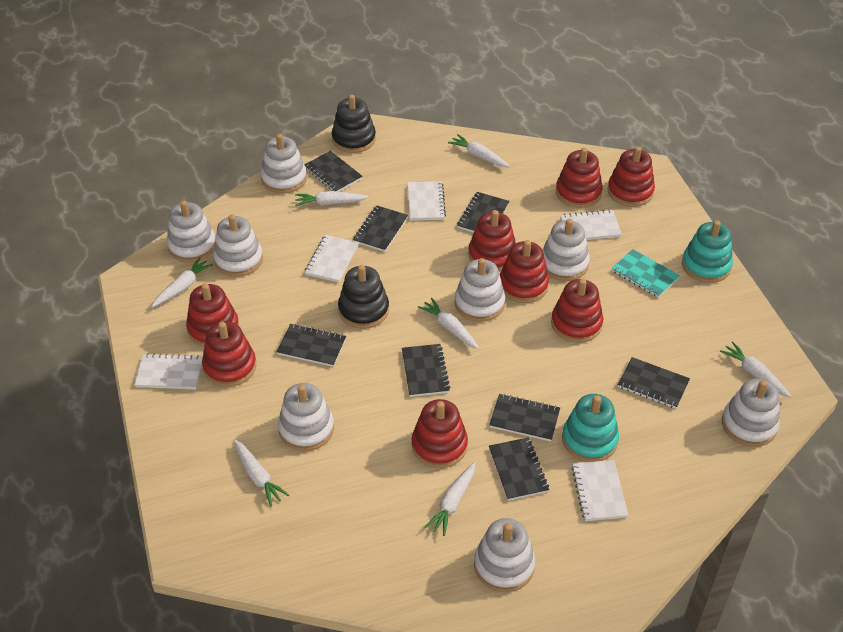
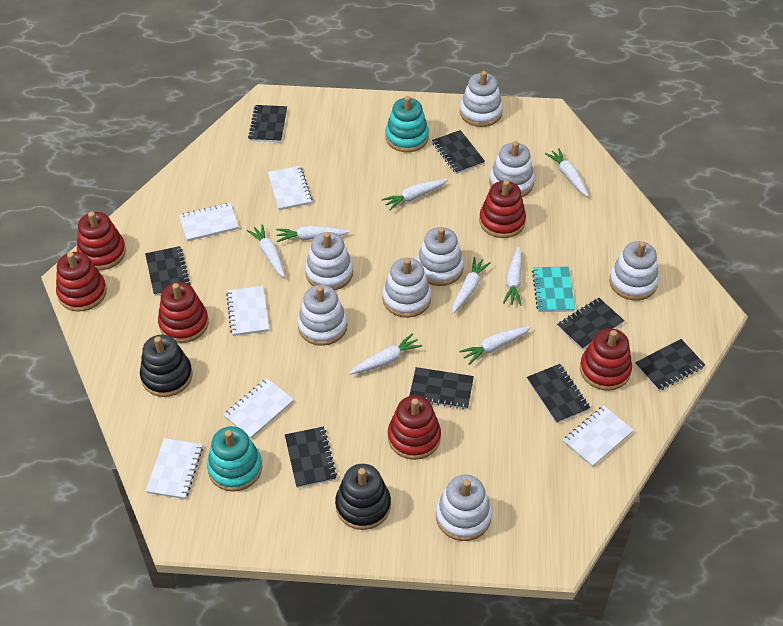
red stacking toy: 8 -> 6
white carrot: 7 -> 8
white notebook: 5 -> 6

